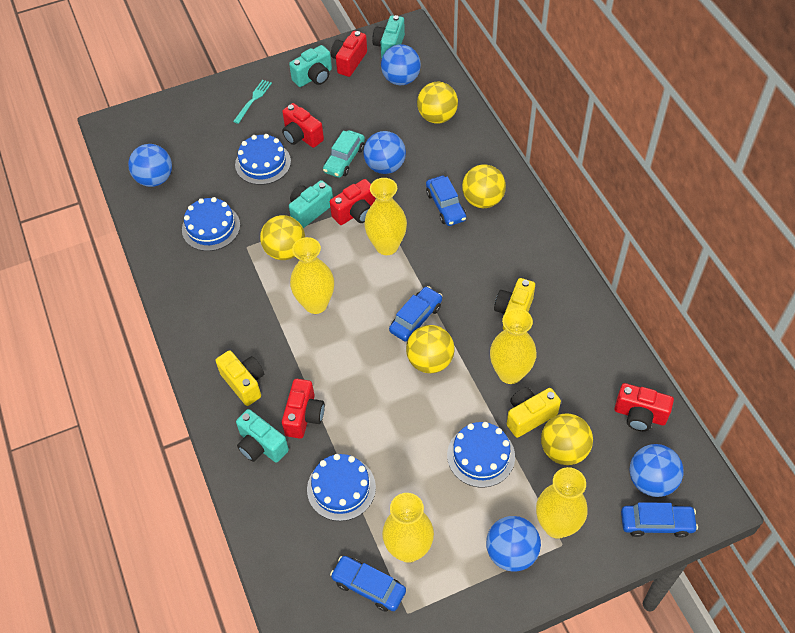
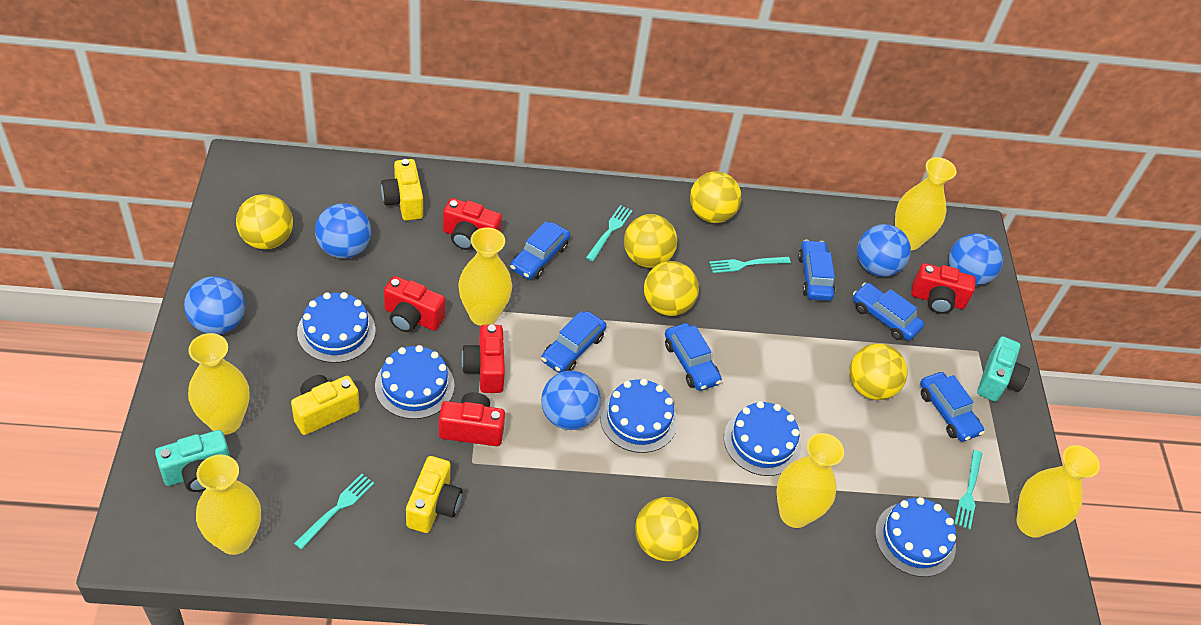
blue cake: 4 -> 5
blue car: 4 -> 6
turquoise camera: 4 -> 2
turquoise car: 1 -> 0
turquoise fork: 1 -> 4
yellow ball: 5 -> 6
yellow vase: 5 -> 6

